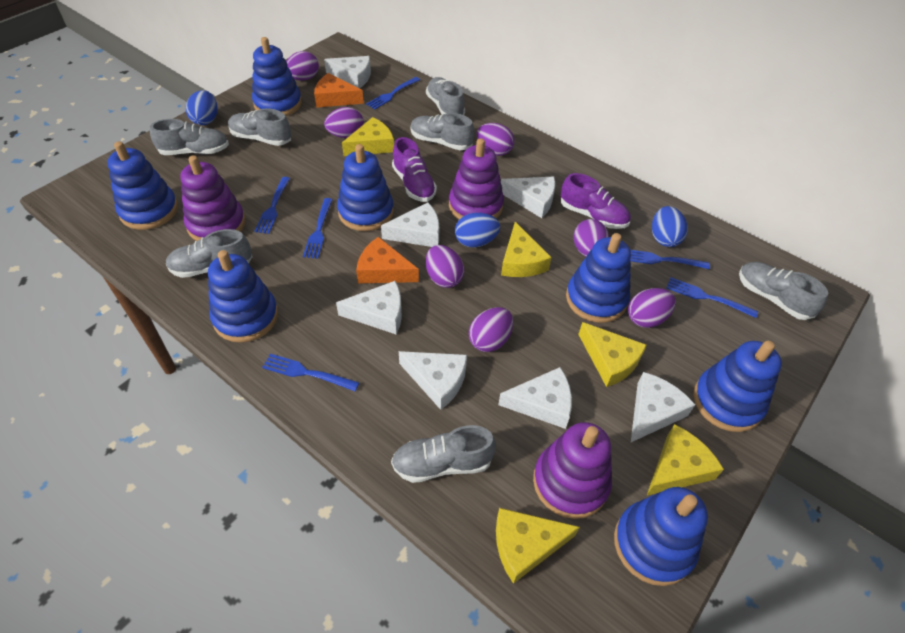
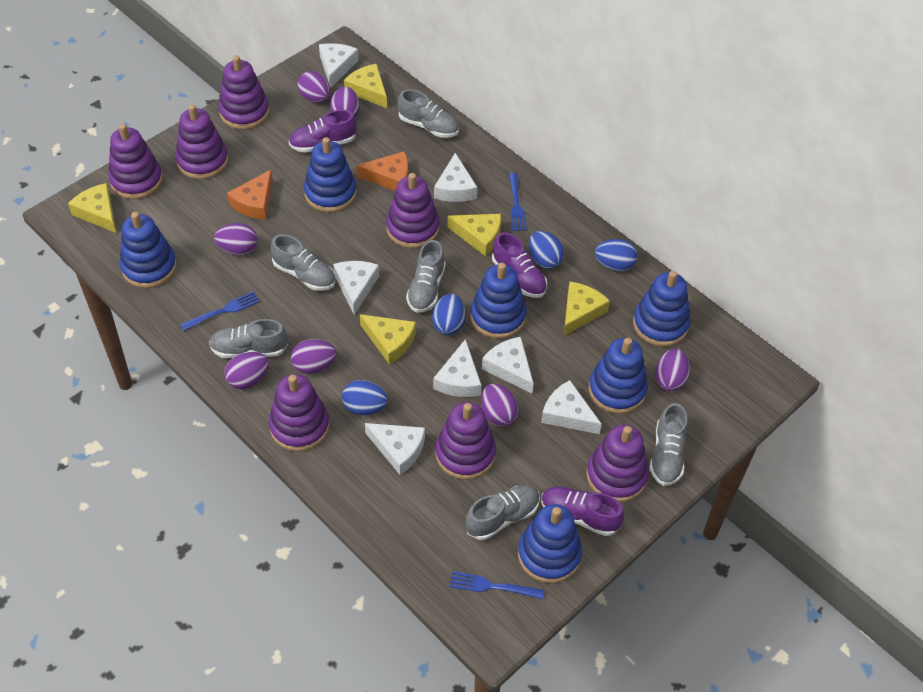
blue egg: 3 -> 4
blue fork: 6 -> 3
blue stacking toy: 7 -> 6
grey shoe: 7 -> 6
purple shoe: 2 -> 3
purple stacking toy: 3 -> 7

